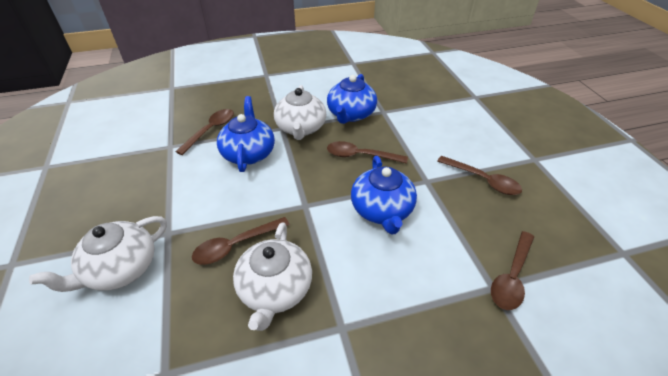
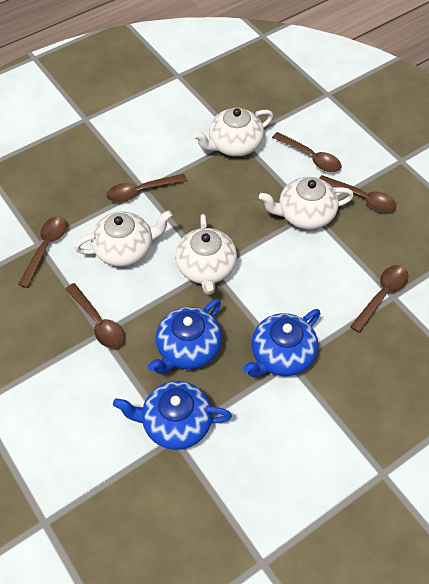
brown spoon: 5 -> 6
white teapot: 3 -> 4

